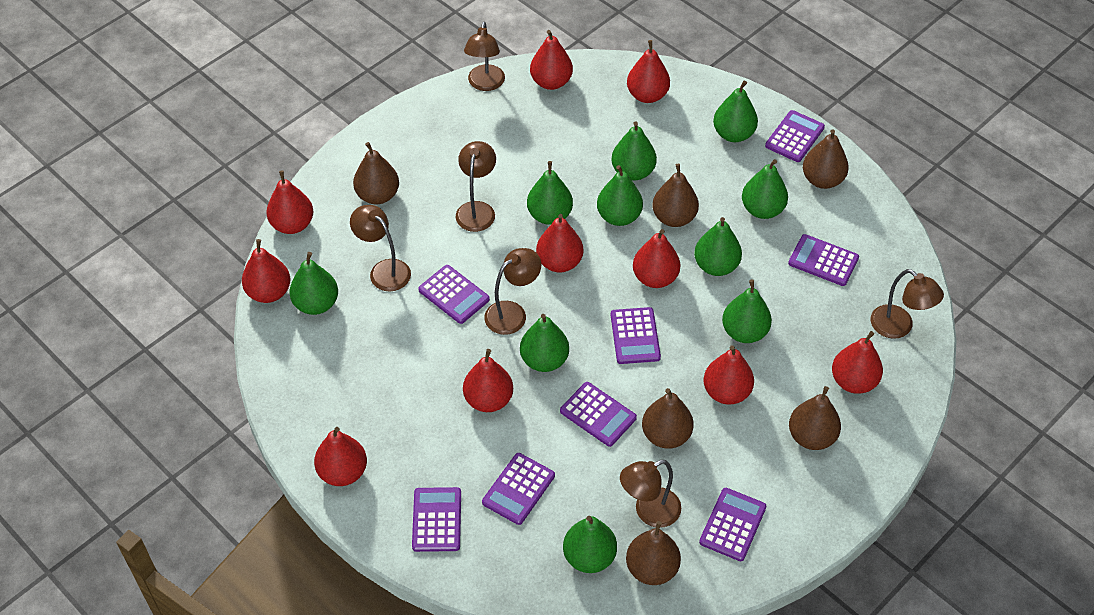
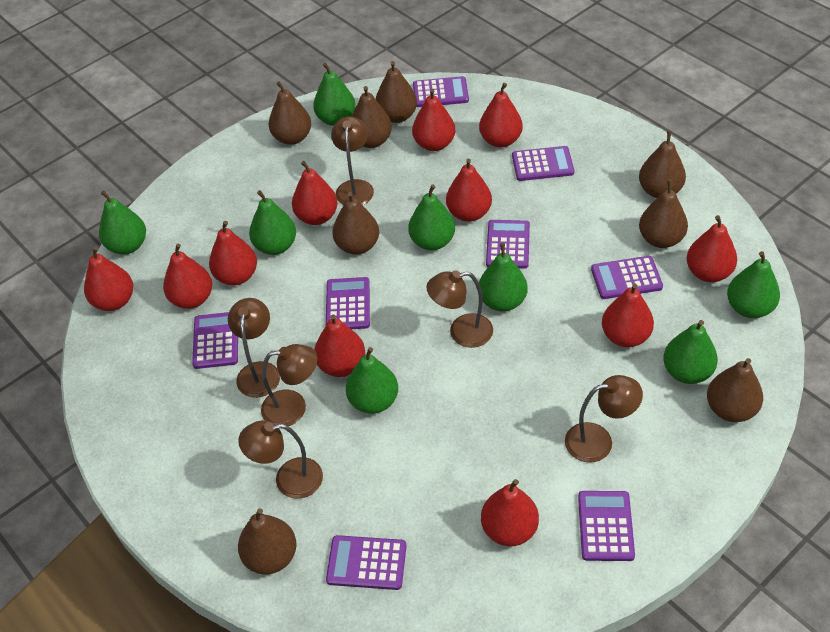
brown pear: 6 -> 8
green pear: 10 -> 8
red pear: 10 -> 11

